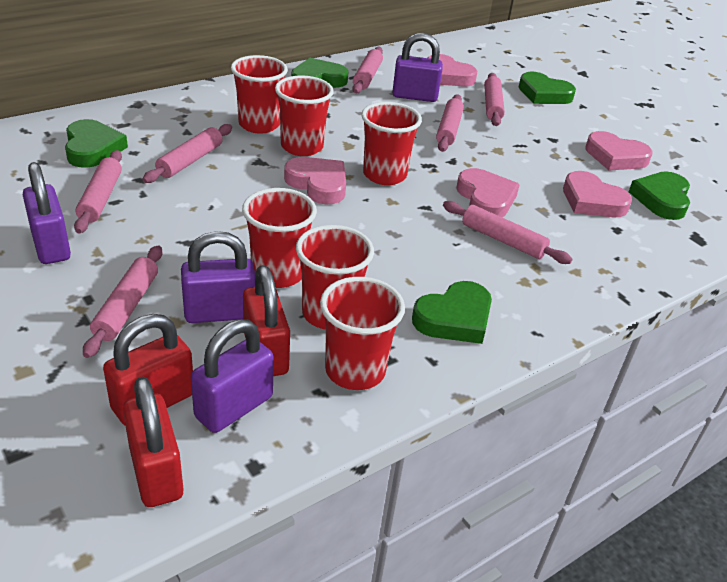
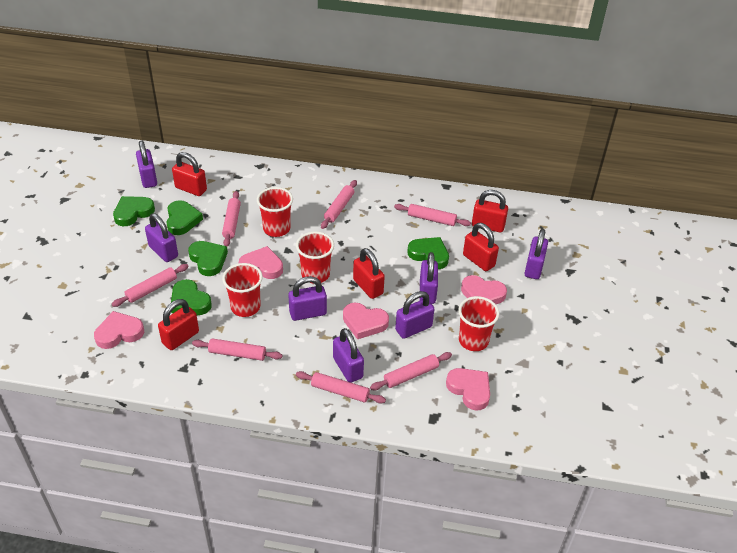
purple padlock: 4 -> 7
red cup: 6 -> 4
red padlock: 3 -> 5

